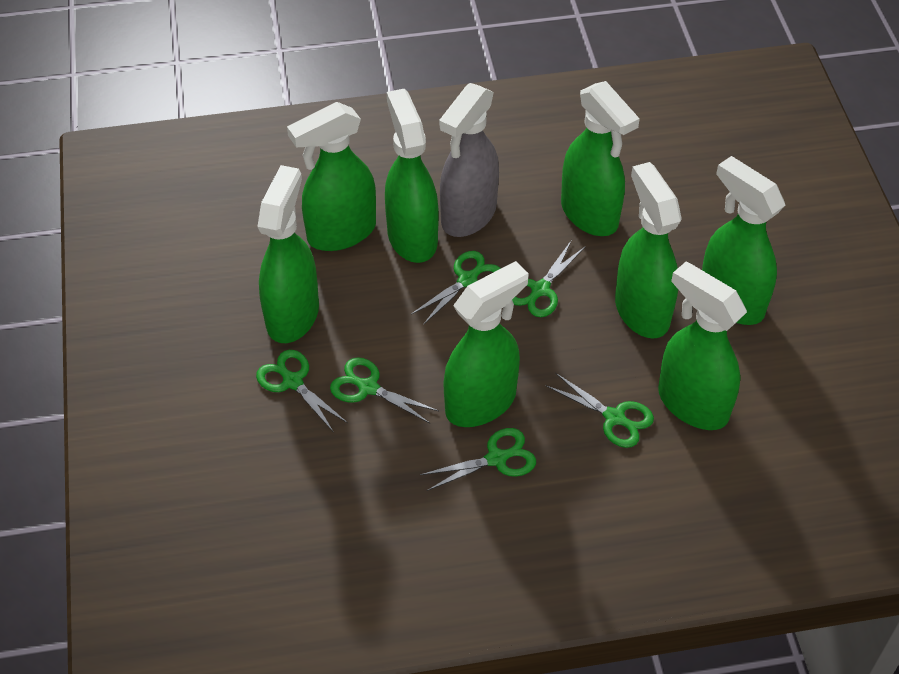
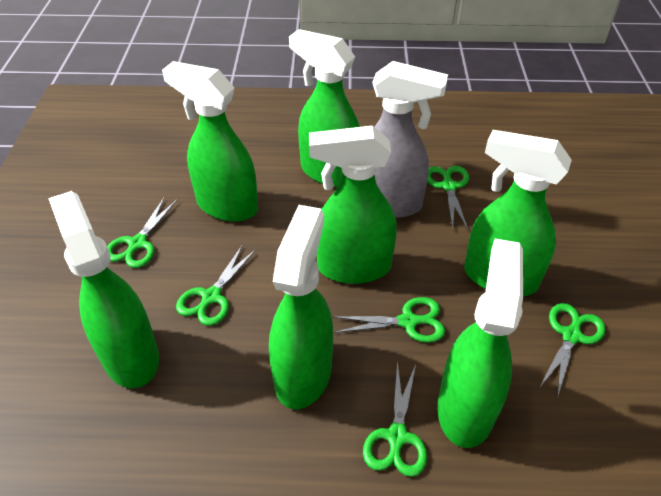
green spray bottle: 8 -> 7

